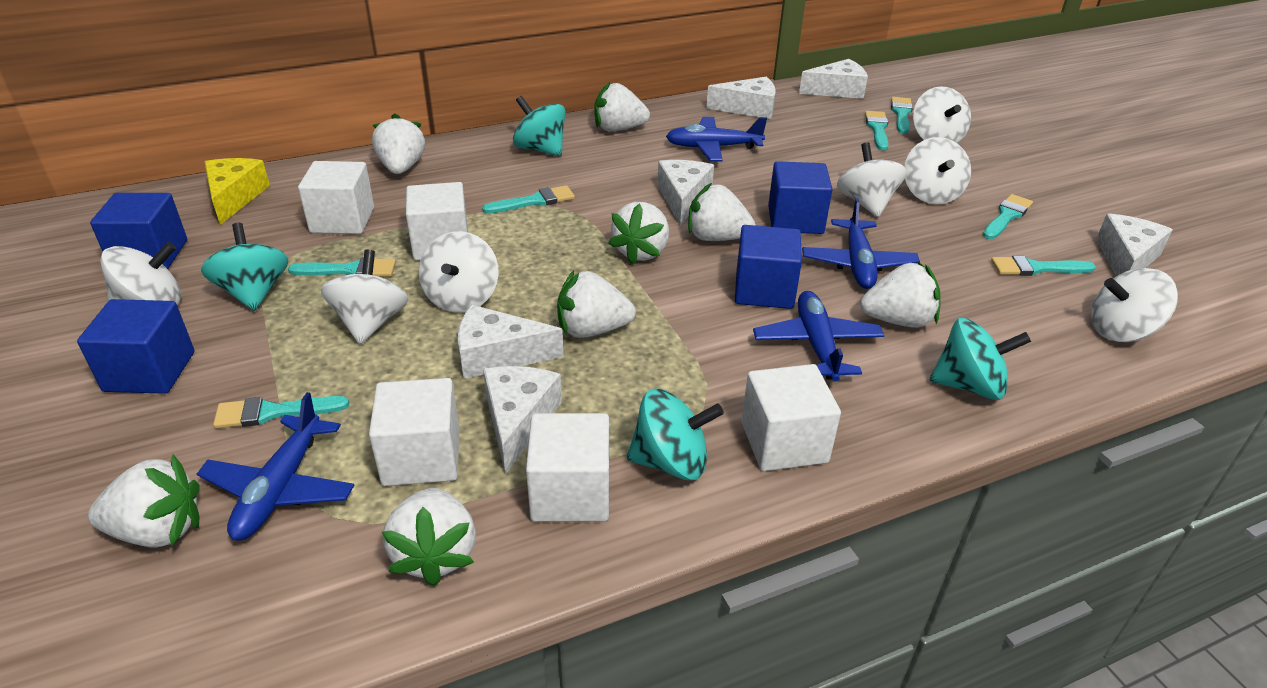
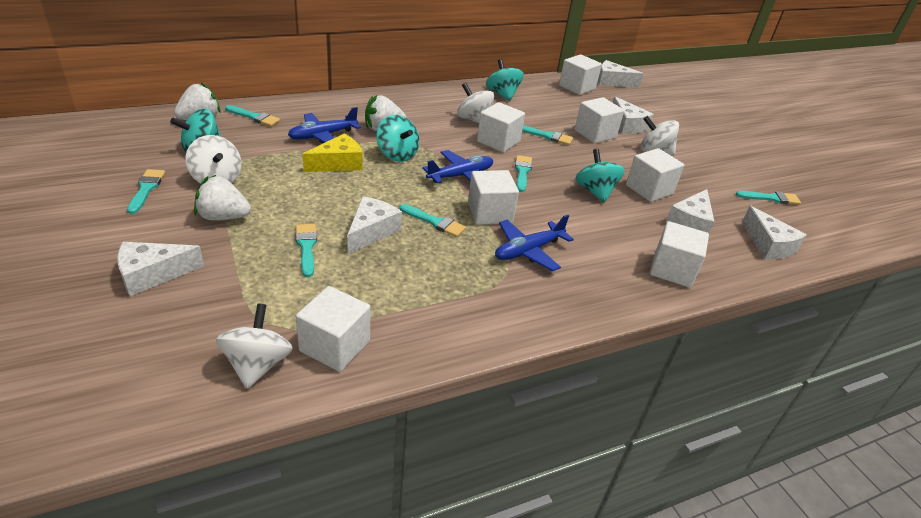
blue cube: 4 -> 0
blue plane: 4 -> 3
white cube: 5 -> 7
white spinning top: 7 -> 4
white strawberry: 8 -> 3

